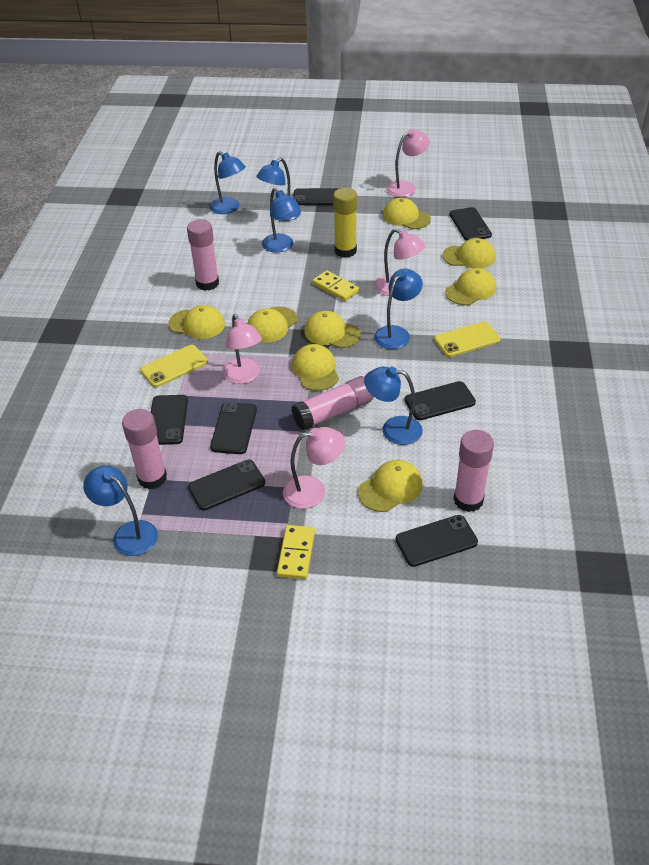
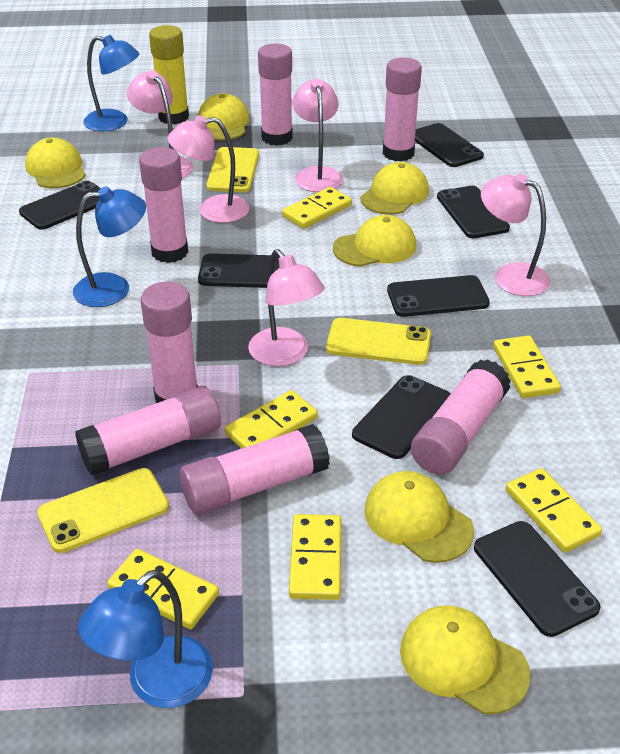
blue lamp: 6 -> 3
pink glue stick: 4 -> 7
pink lamp: 4 -> 5
yellow cap: 8 -> 6
yellow domino: 2 -> 6
yellow phone: 2 -> 3

